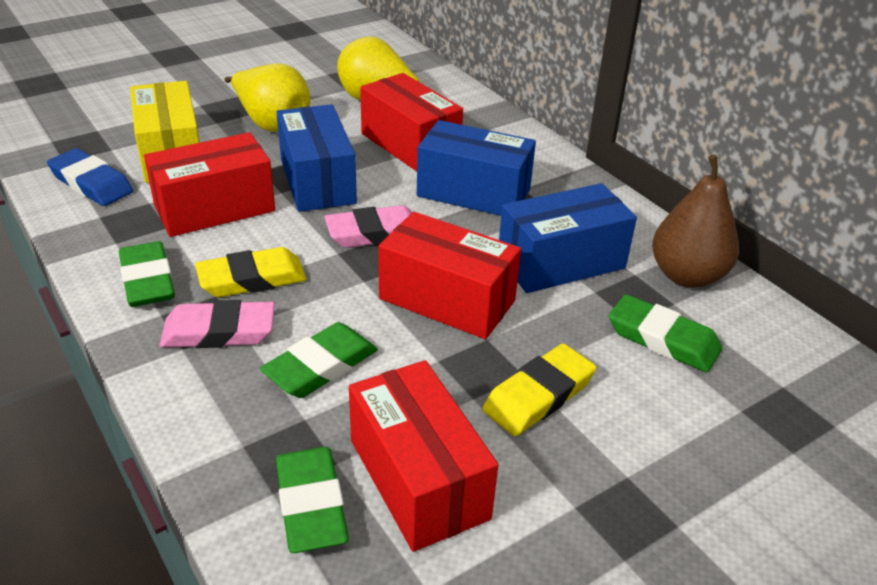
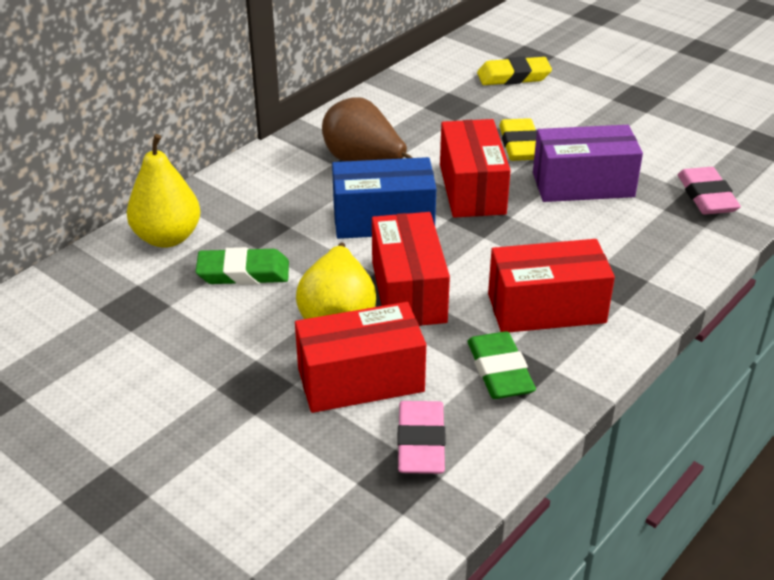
blue box: 3 -> 1
blue eraser: 1 -> 0
green eraser: 4 -> 2
purple box: 0 -> 1
yellow box: 1 -> 0

